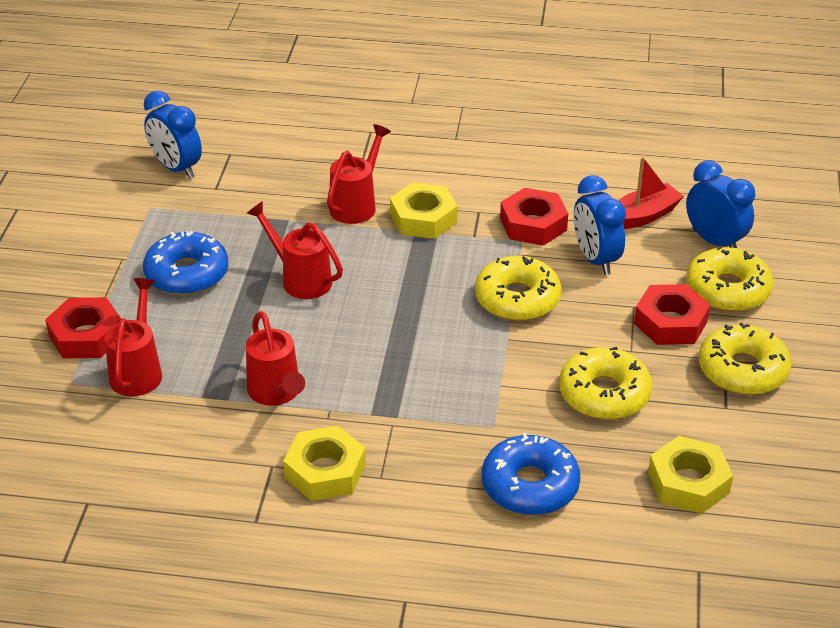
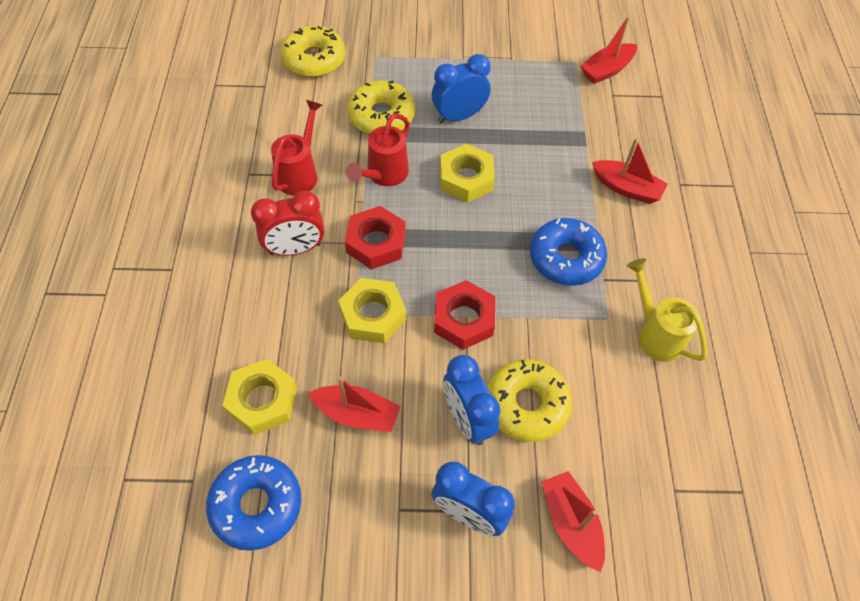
red boat: 1 -> 4
red clock: 0 -> 1
red nut: 3 -> 2
red watering can: 4 -> 2
yellow donut: 4 -> 3
yellow watering can: 0 -> 1

